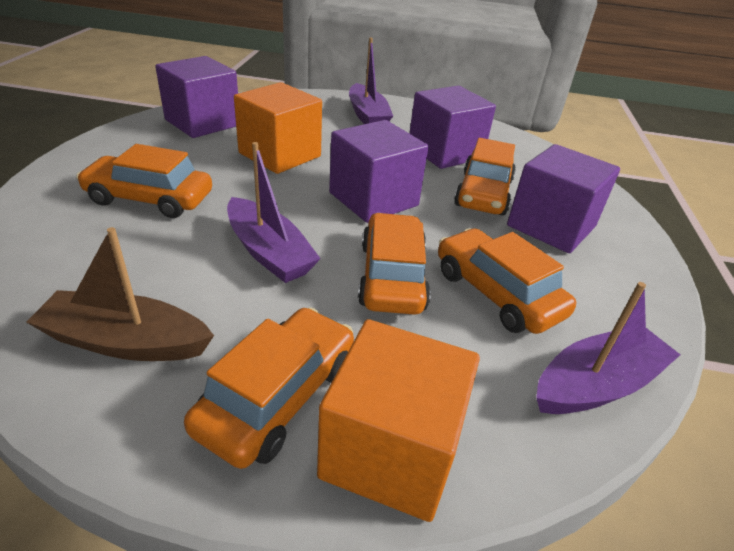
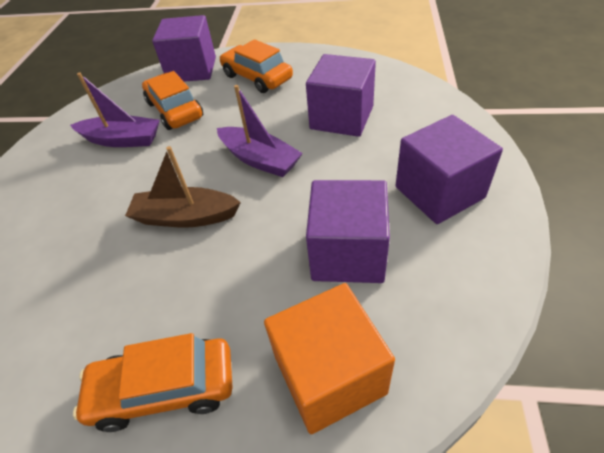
orange car: 5 -> 3
orange cube: 2 -> 1
purple boat: 3 -> 2

